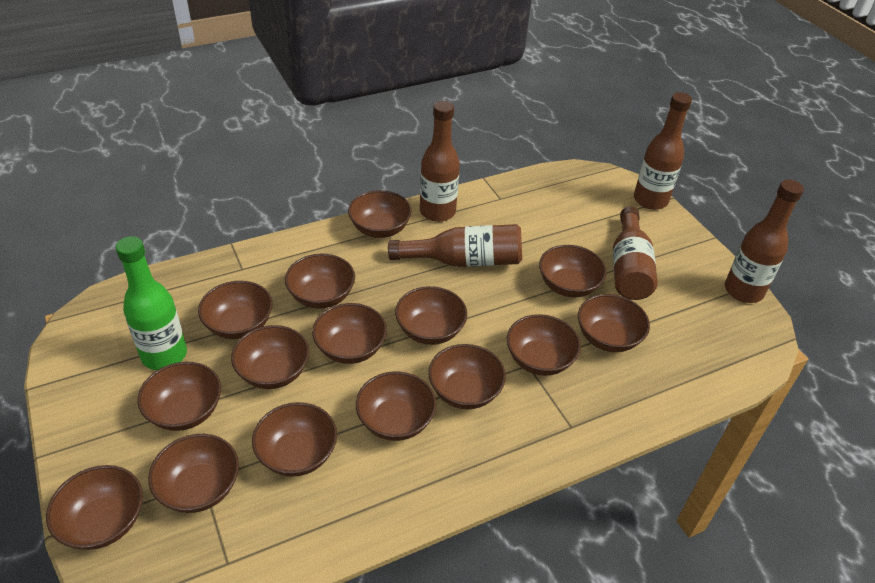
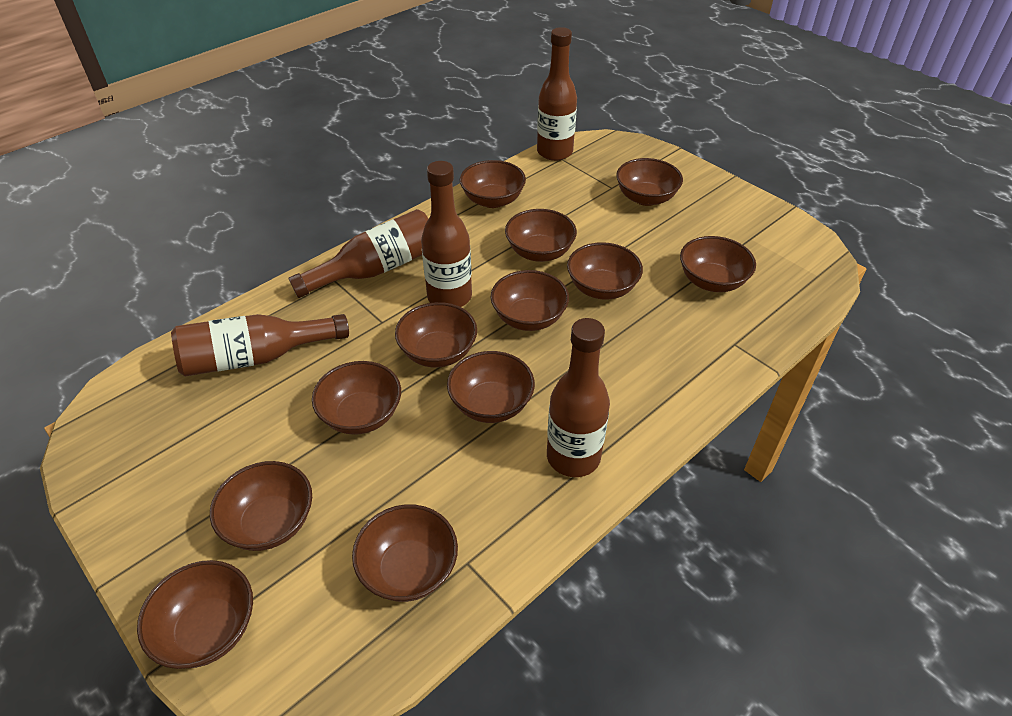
brown bowl: 15 -> 12
green bottle: 1 -> 0

